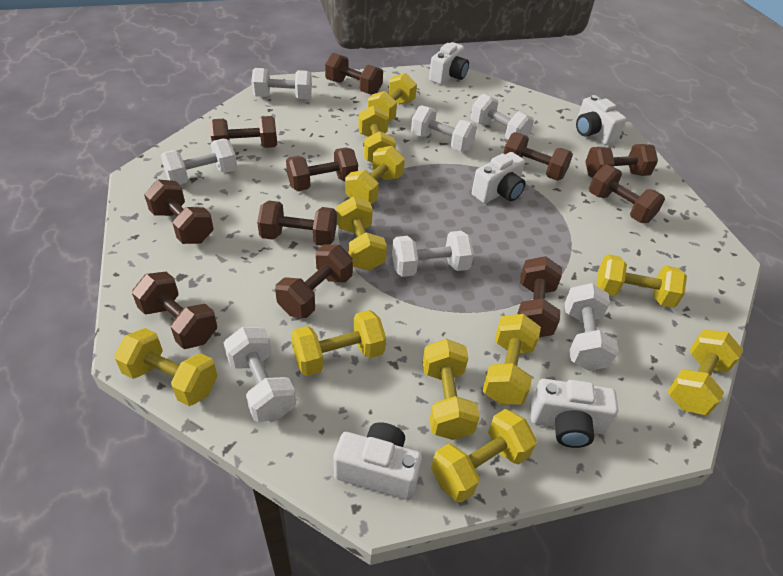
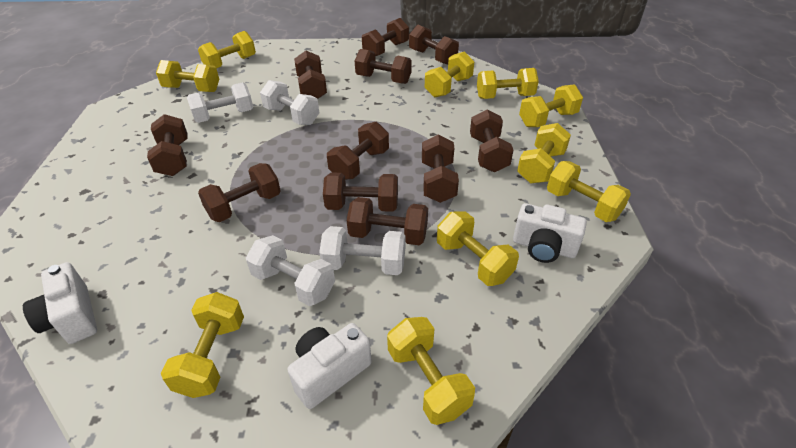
white camera: 5 -> 3
white dumbbell: 7 -> 4
yellow dumbbell: 11 -> 10

